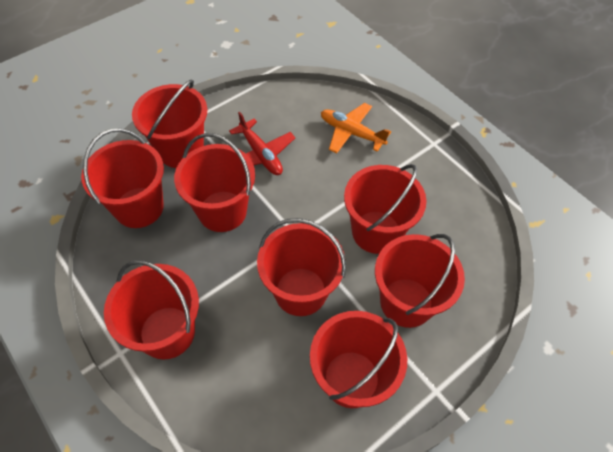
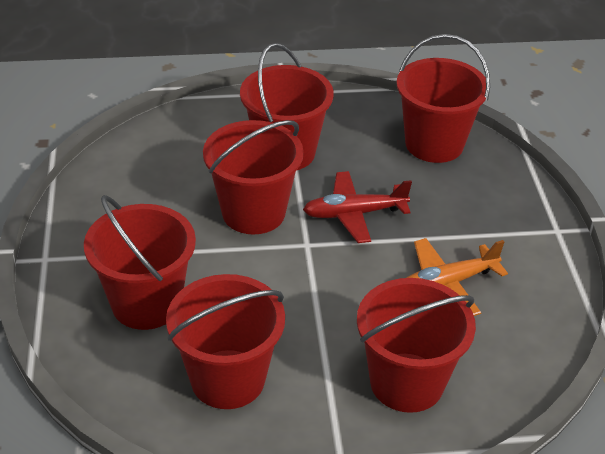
red bucket: 8 -> 6

